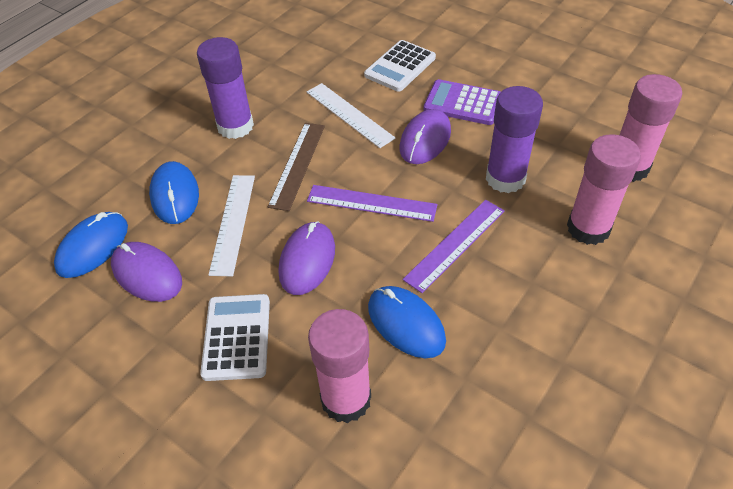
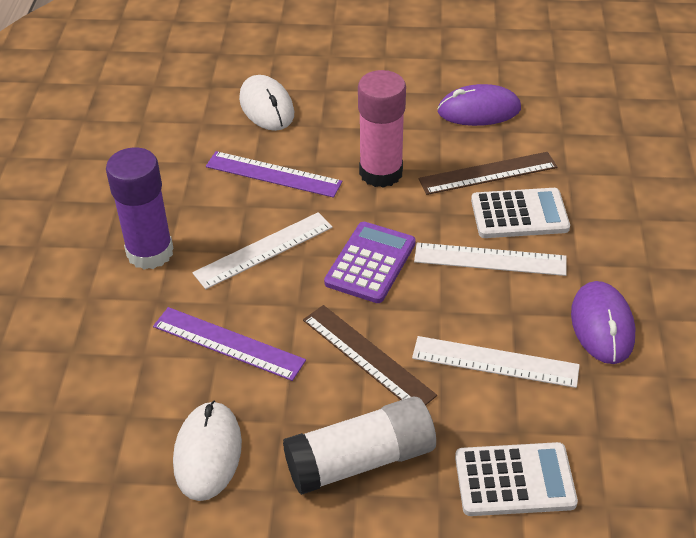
blue mouse: 3 -> 0
brown ruler: 1 -> 2
pink glue stick: 3 -> 1
purple glue stick: 2 -> 1
purple mouse: 3 -> 2
white glue stick: 0 -> 1
white mouse: 0 -> 2
white ruler: 2 -> 3

